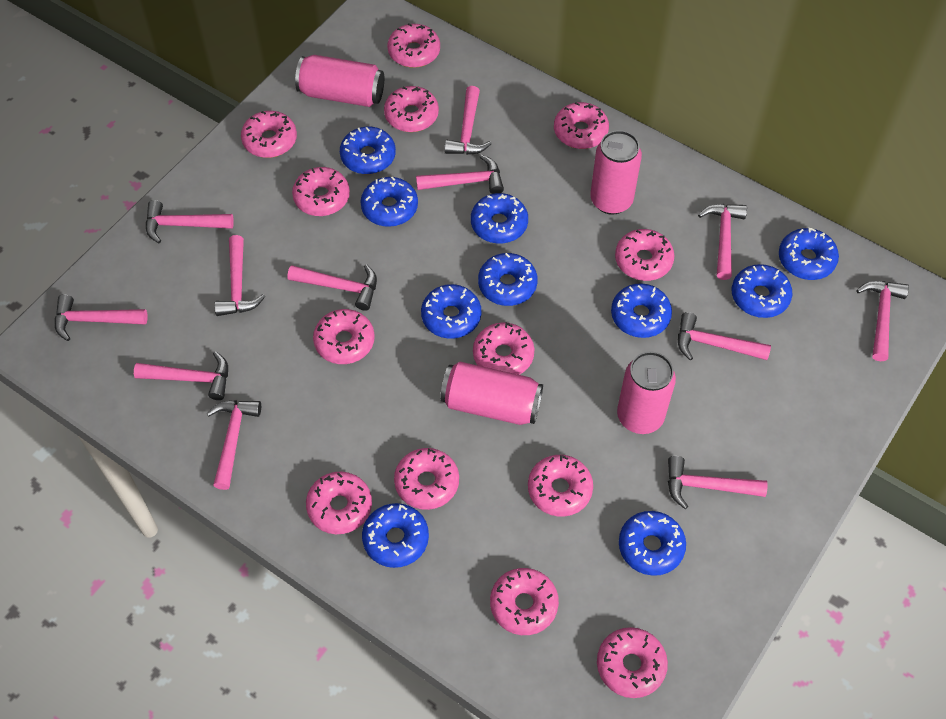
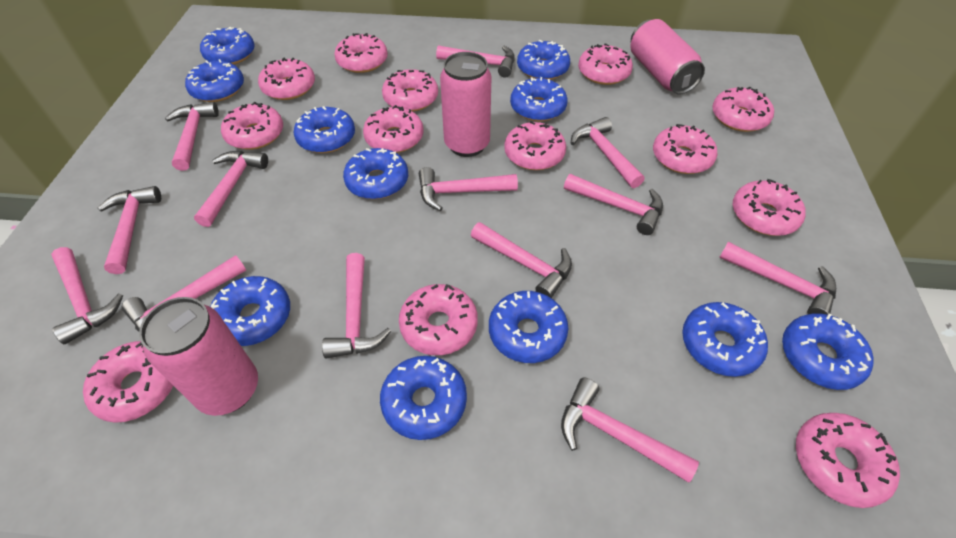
blue donut: 10 -> 11
pink can: 4 -> 3
pink hammer: 12 -> 13

